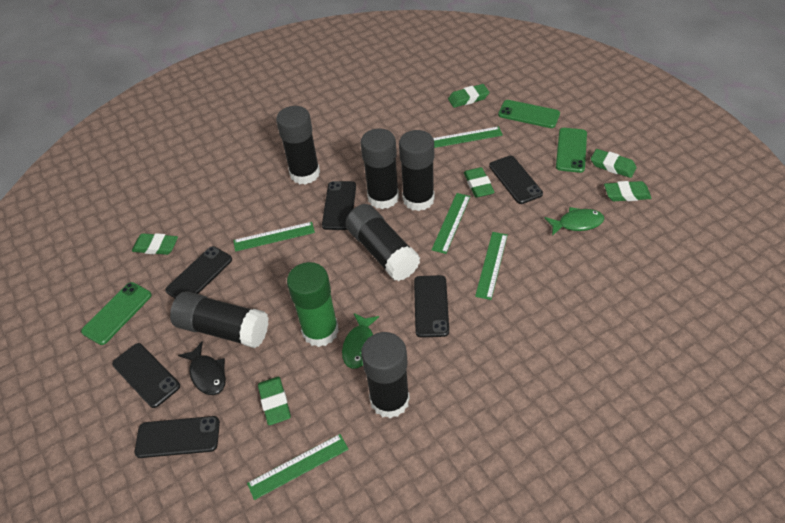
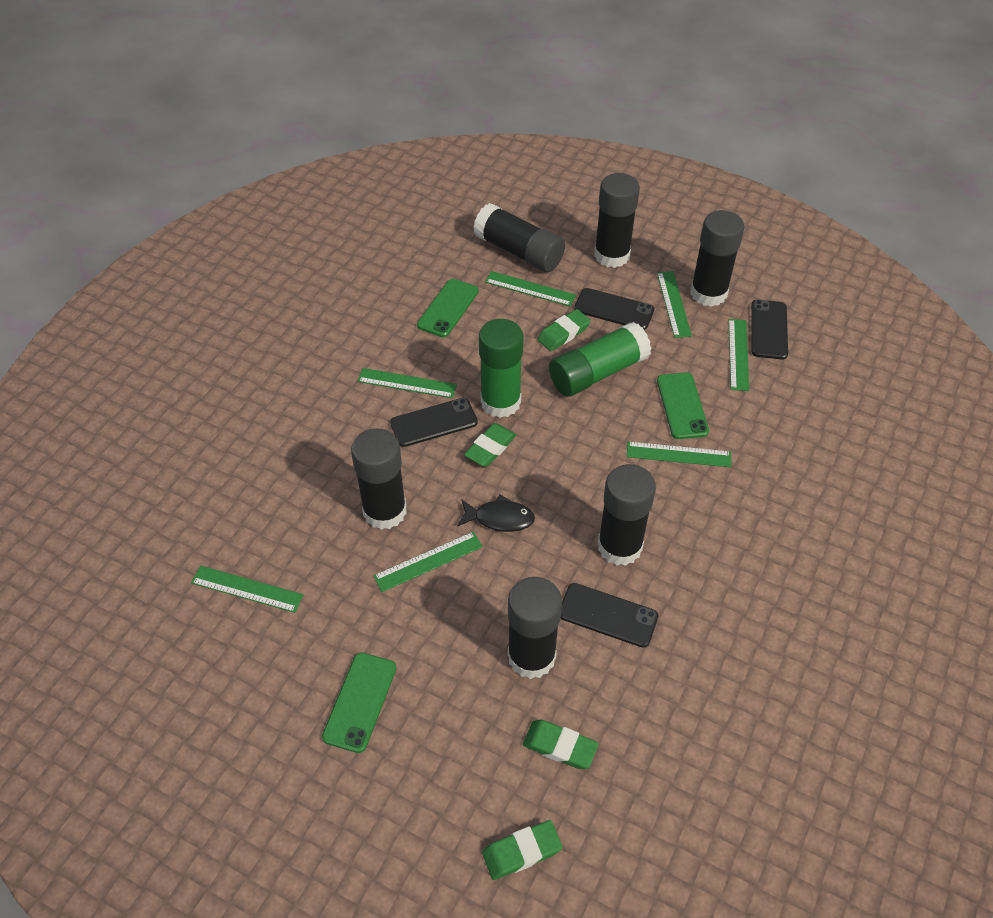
black phone: 6 -> 4
green eraser: 6 -> 4
green fish: 2 -> 0
green glue stick: 1 -> 2
green ruler: 5 -> 7

